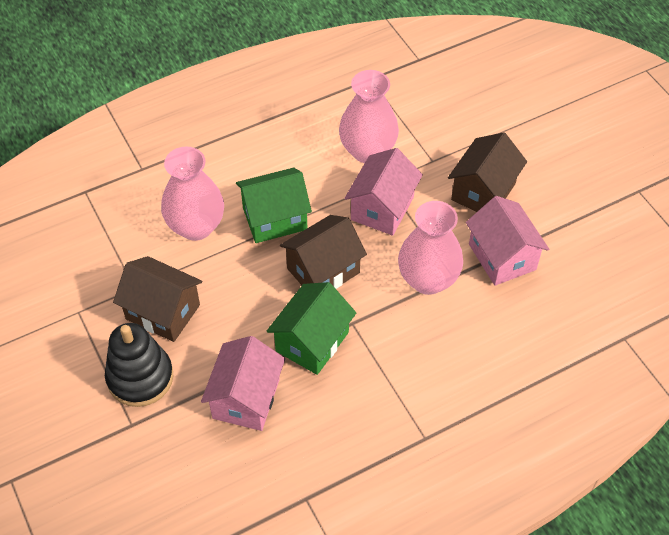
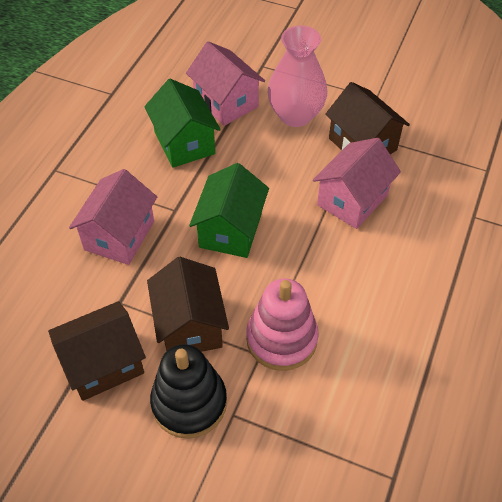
pink stacking toy: 0 -> 1
pink vase: 3 -> 1

